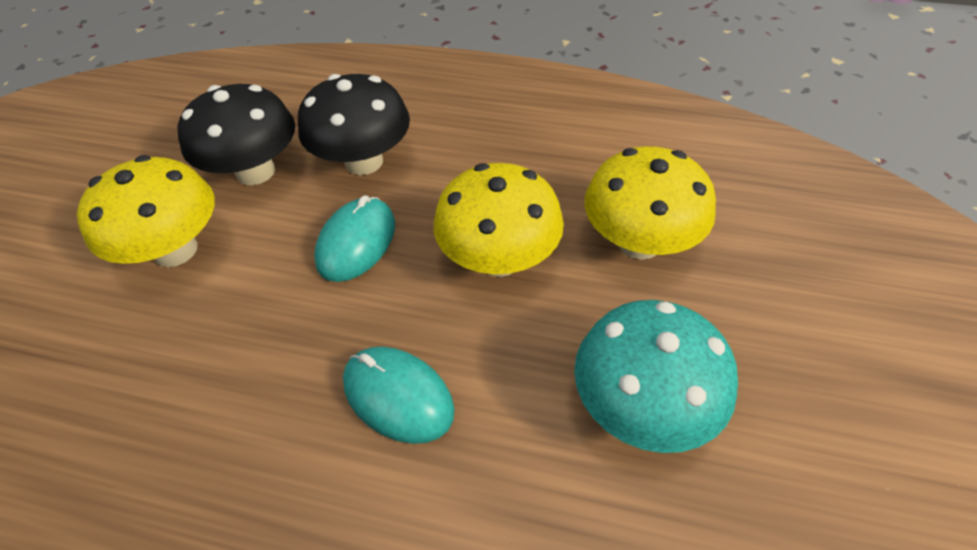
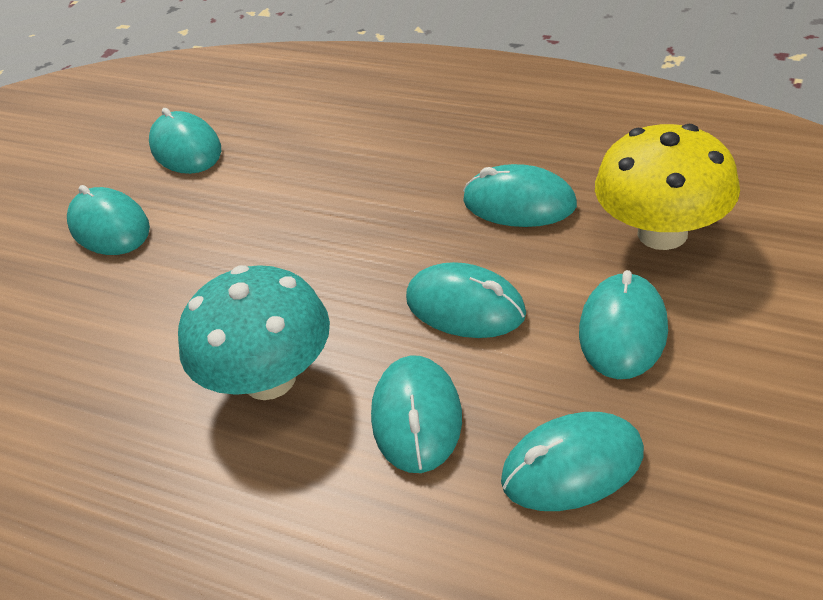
black mushroom: 2 -> 0
turquoise mouse: 2 -> 7
yellow mushroom: 3 -> 1

